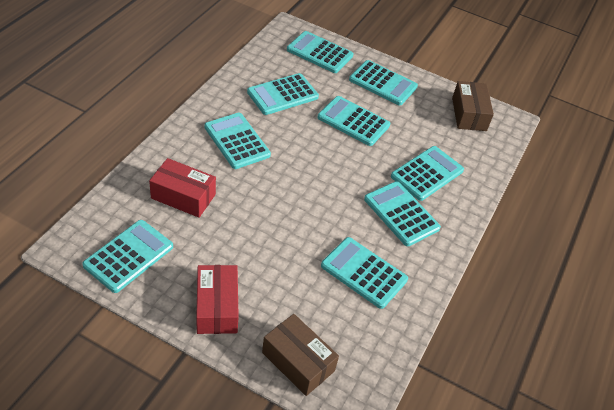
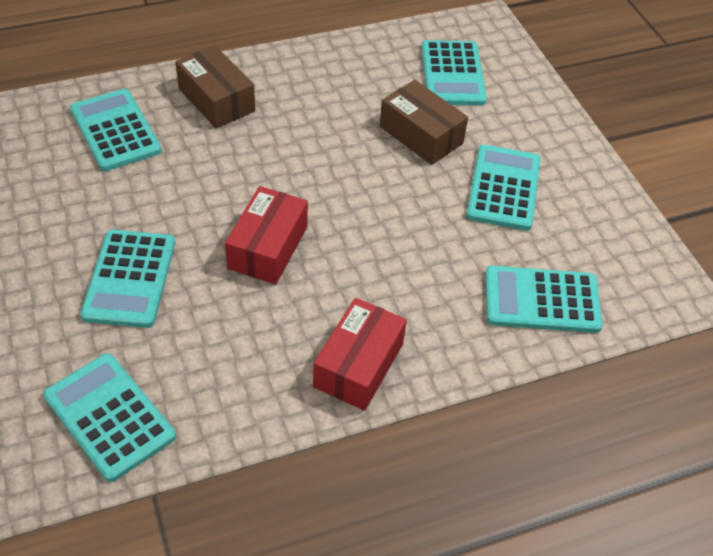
turquoise calculator: 9 -> 6

